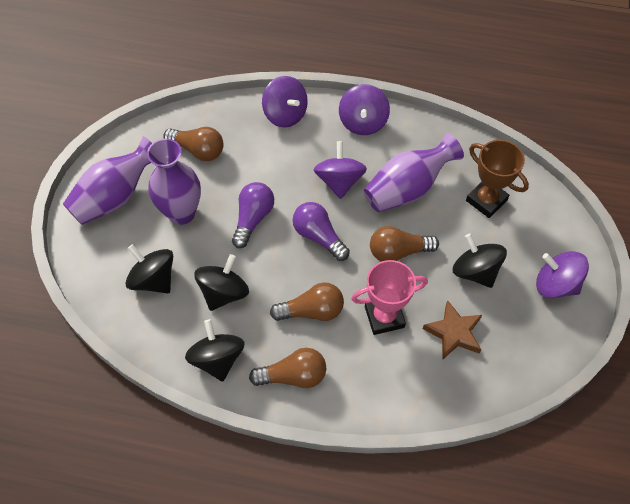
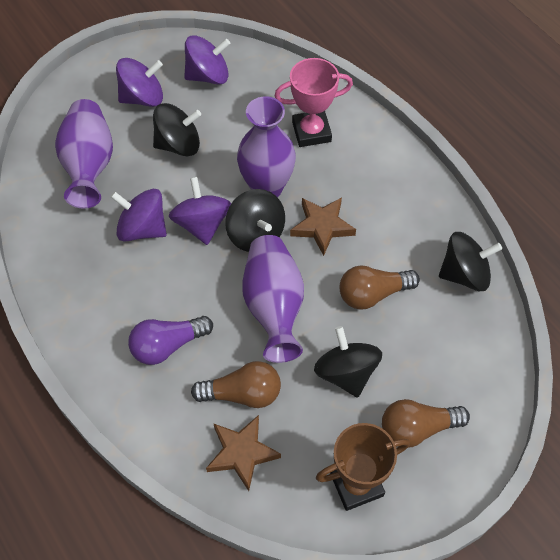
brown light bulb: 4 -> 3
brown star: 1 -> 2
purple light bulb: 2 -> 1

